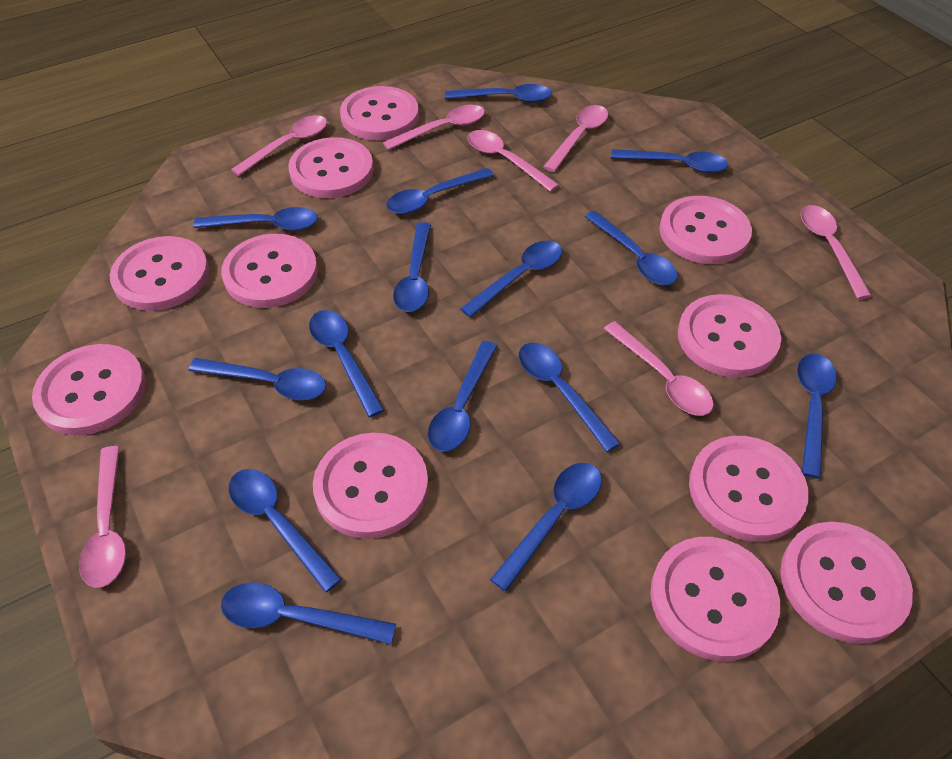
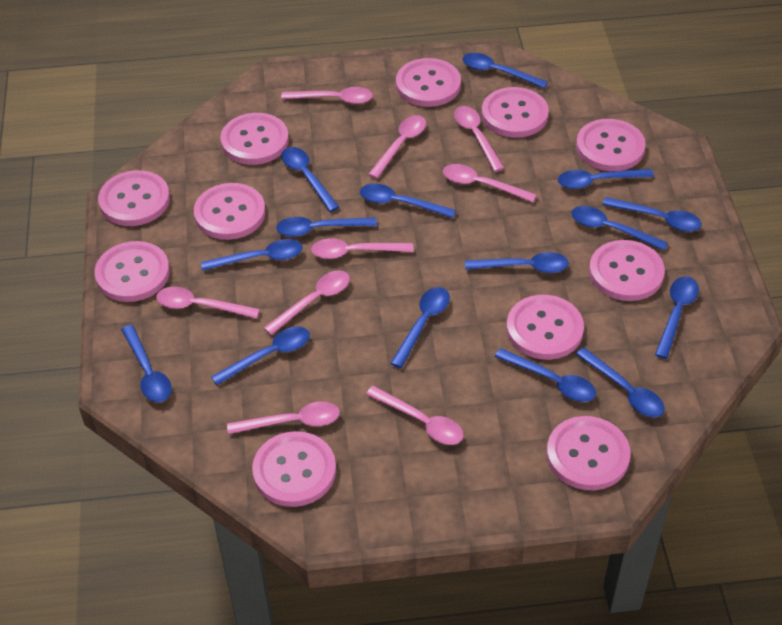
pink spoon: 7 -> 9

